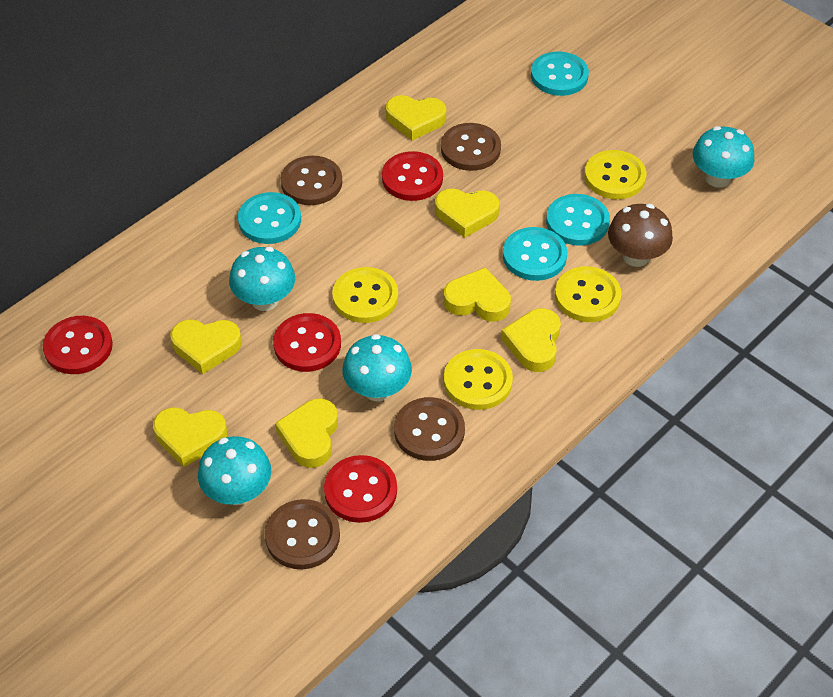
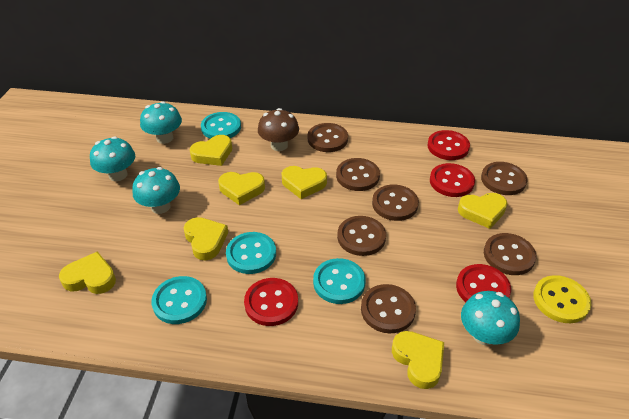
brown button: 4 -> 7
yellow button: 4 -> 1

